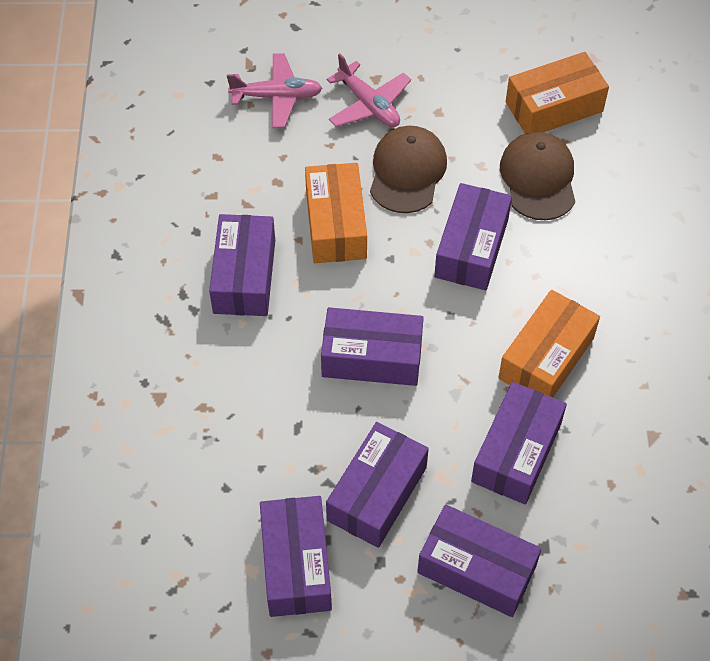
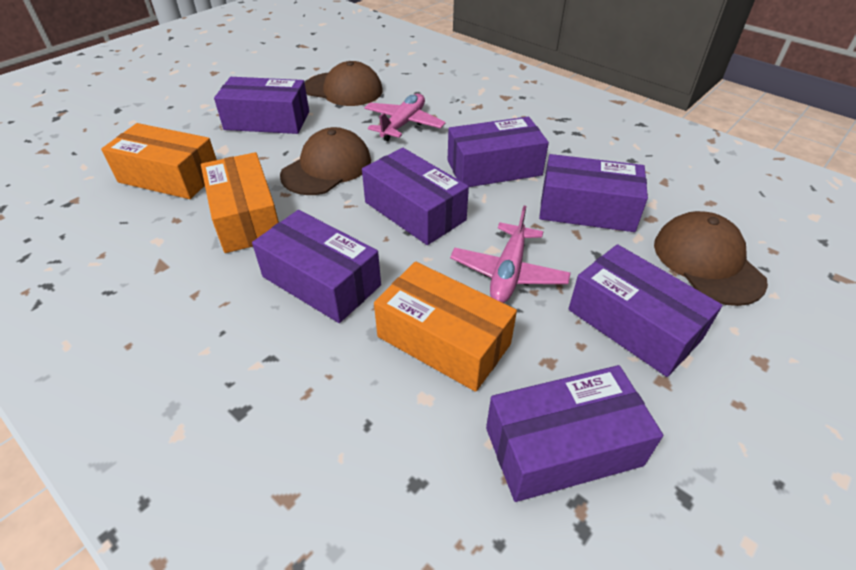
brown cap: 2 -> 3

